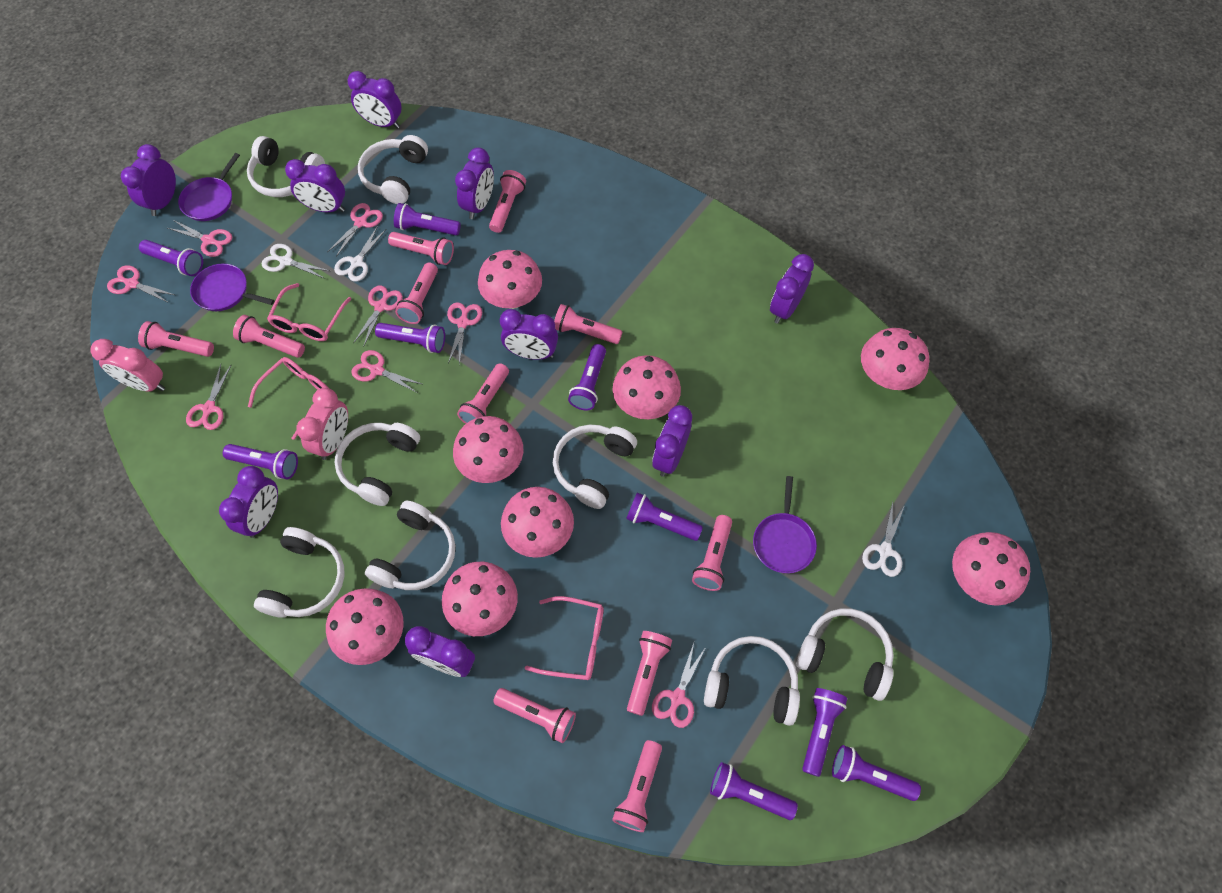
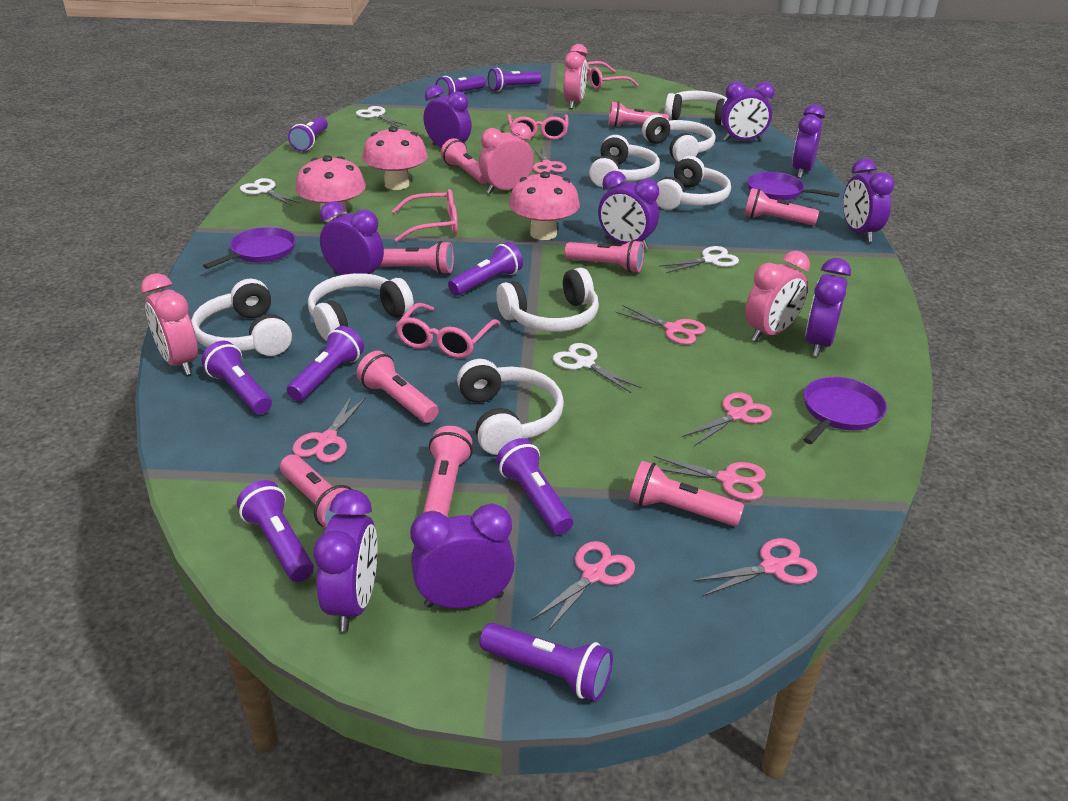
pink clock: 2 -> 4
pink flashlight: 11 -> 9
pink glasses: 3 -> 4
pink mushroom: 8 -> 3
pink scissors: 8 -> 7
white scissors: 3 -> 4

